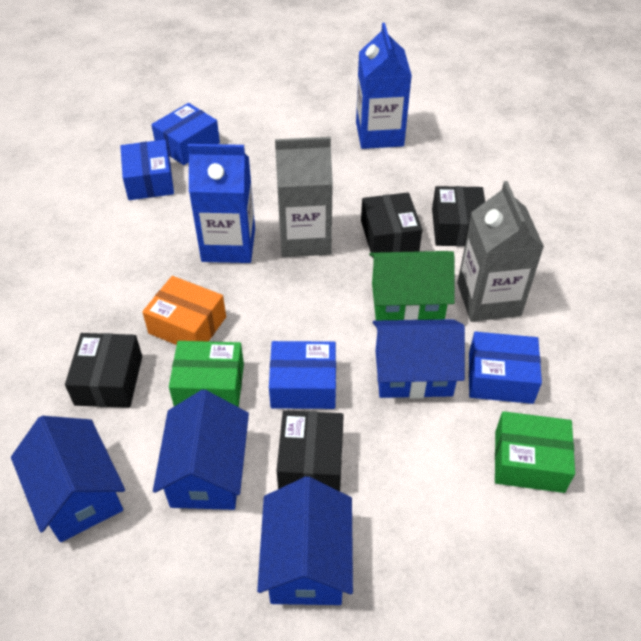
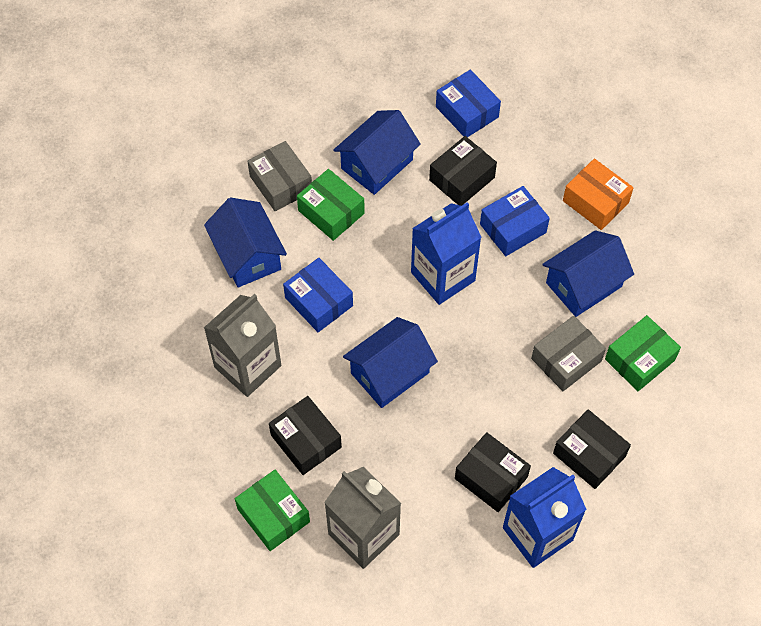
blue box: 4 -> 3
green box: 2 -> 3
green house: 1 -> 0
grey box: 0 -> 2

